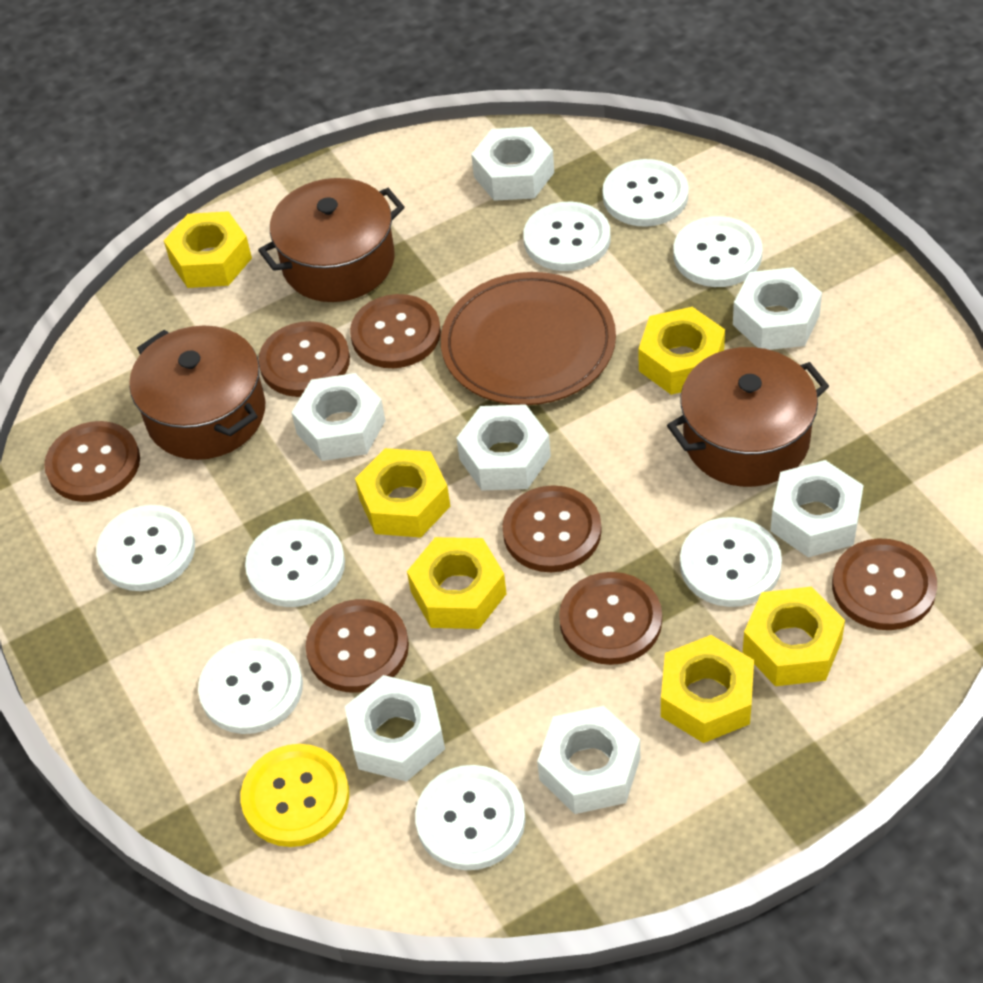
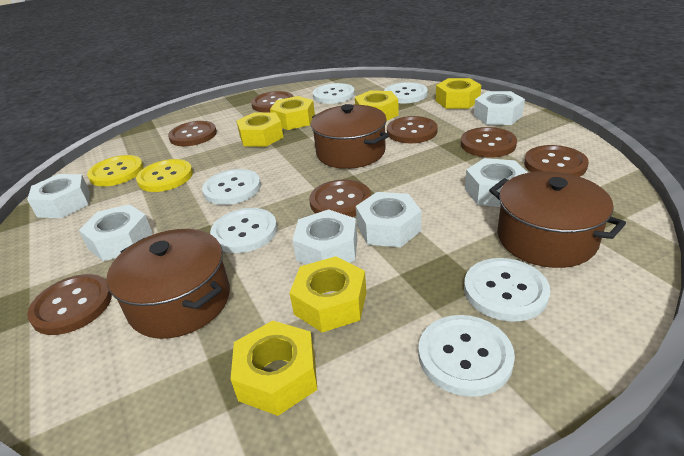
brown plate: 1 -> 0
white button: 8 -> 6
white nut: 7 -> 6
yellow button: 1 -> 2

